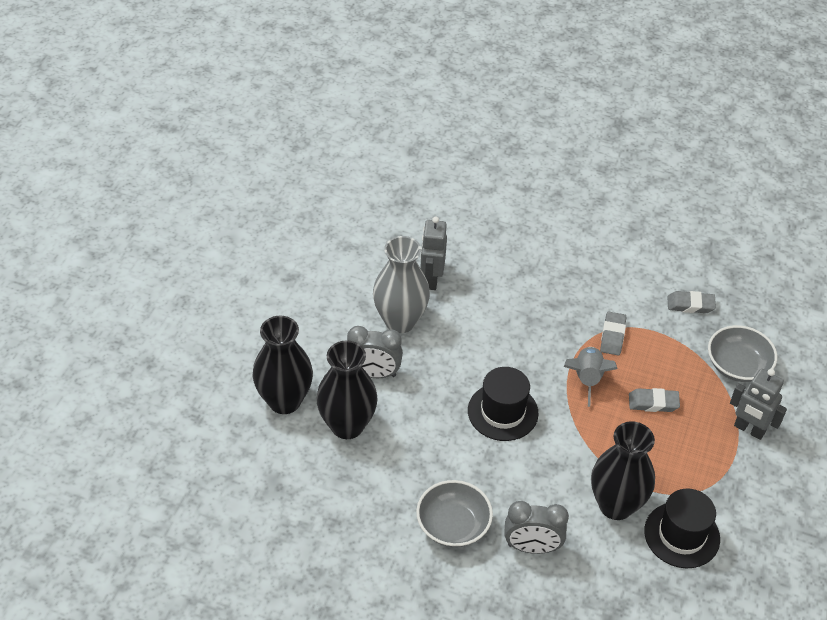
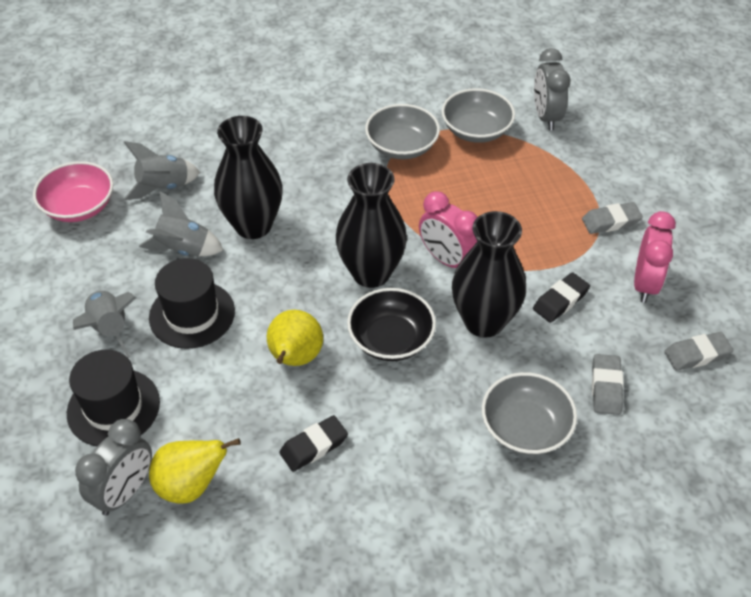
black bowl: 0 -> 1
black eraser: 0 -> 2
grey bowl: 2 -> 3
grey robot: 2 -> 0
grey rocket: 1 -> 3
grey vase: 1 -> 0
pink bowl: 0 -> 1
pink clock: 0 -> 2
yellow pear: 0 -> 2

